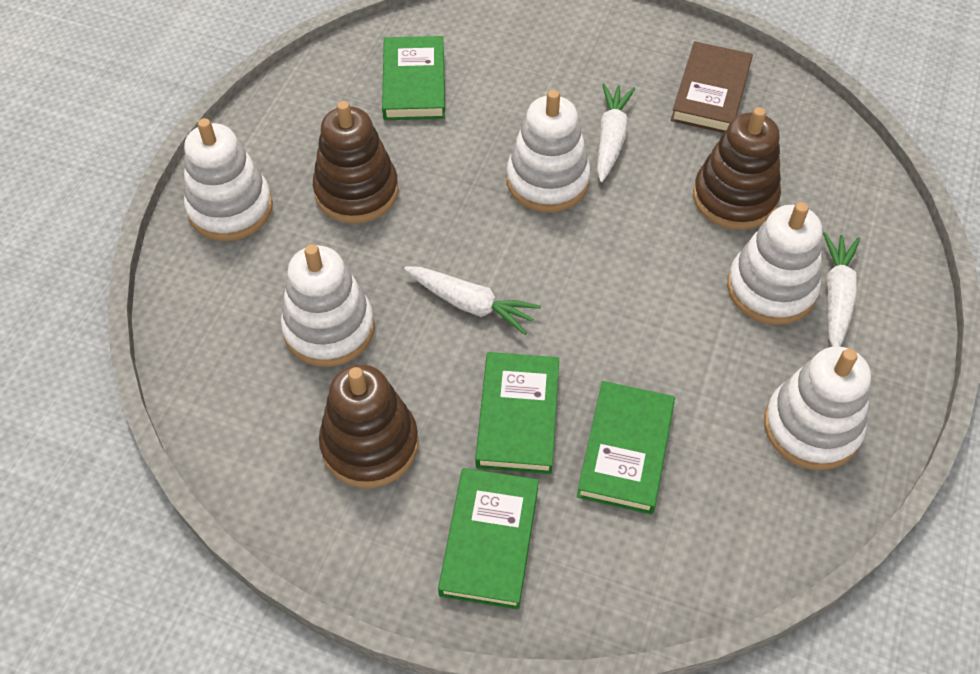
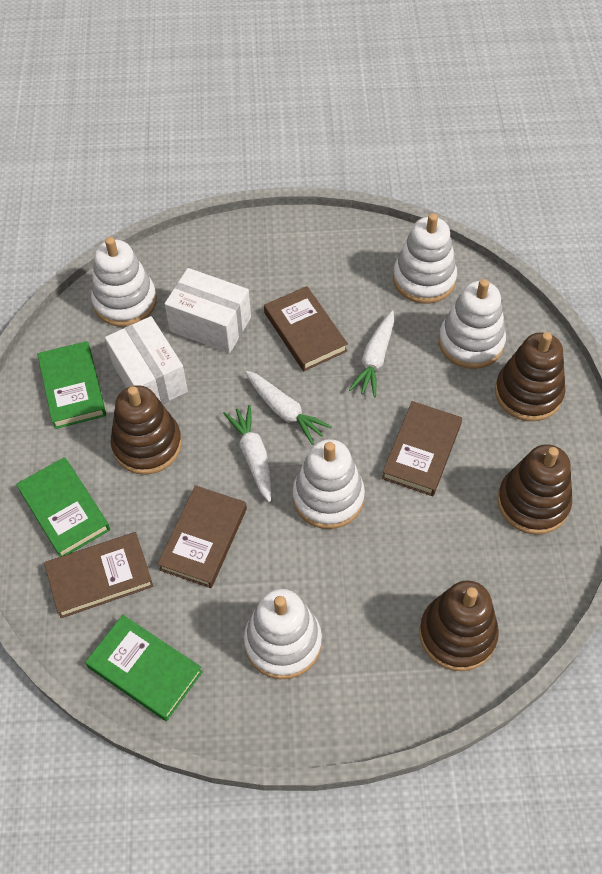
brown book: 1 -> 4
brown stacking toy: 3 -> 4
green book: 4 -> 3
white box: 0 -> 2

